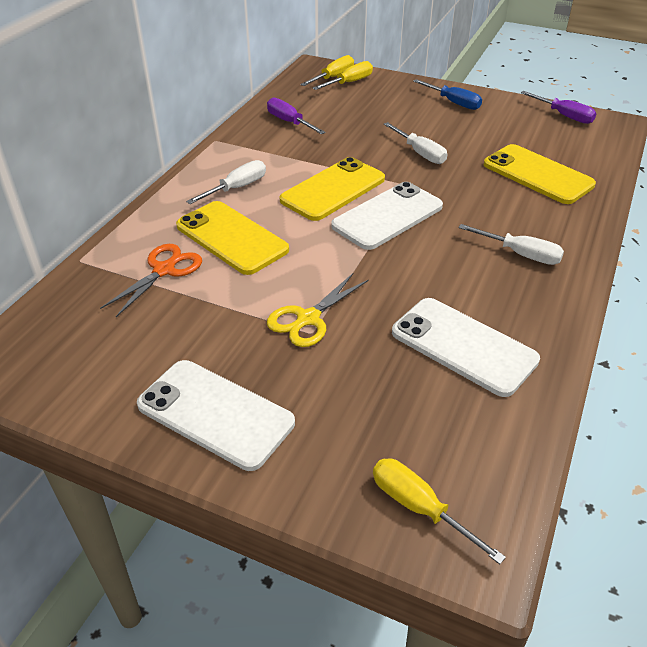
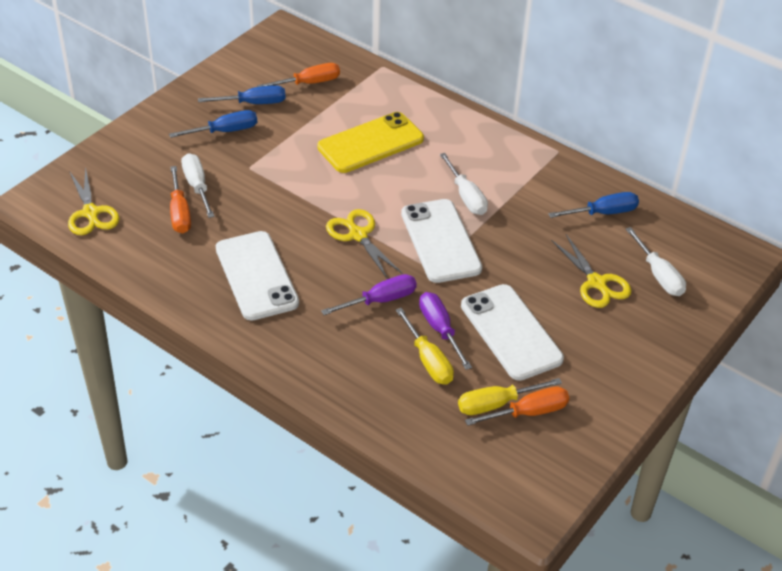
blue screwdriver: 1 -> 3
orange scissors: 1 -> 0
orange screwdriver: 0 -> 3
yellow phone: 3 -> 1
yellow scissors: 1 -> 3
yellow screwdriver: 3 -> 2

